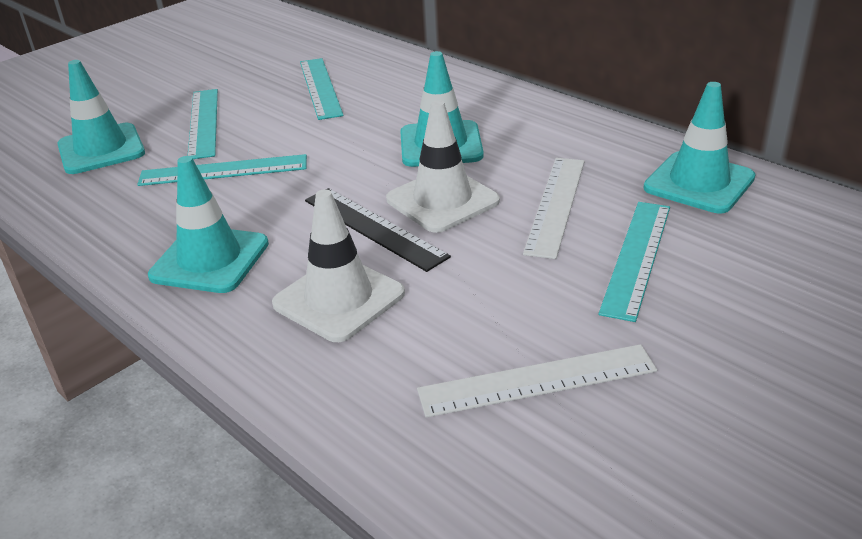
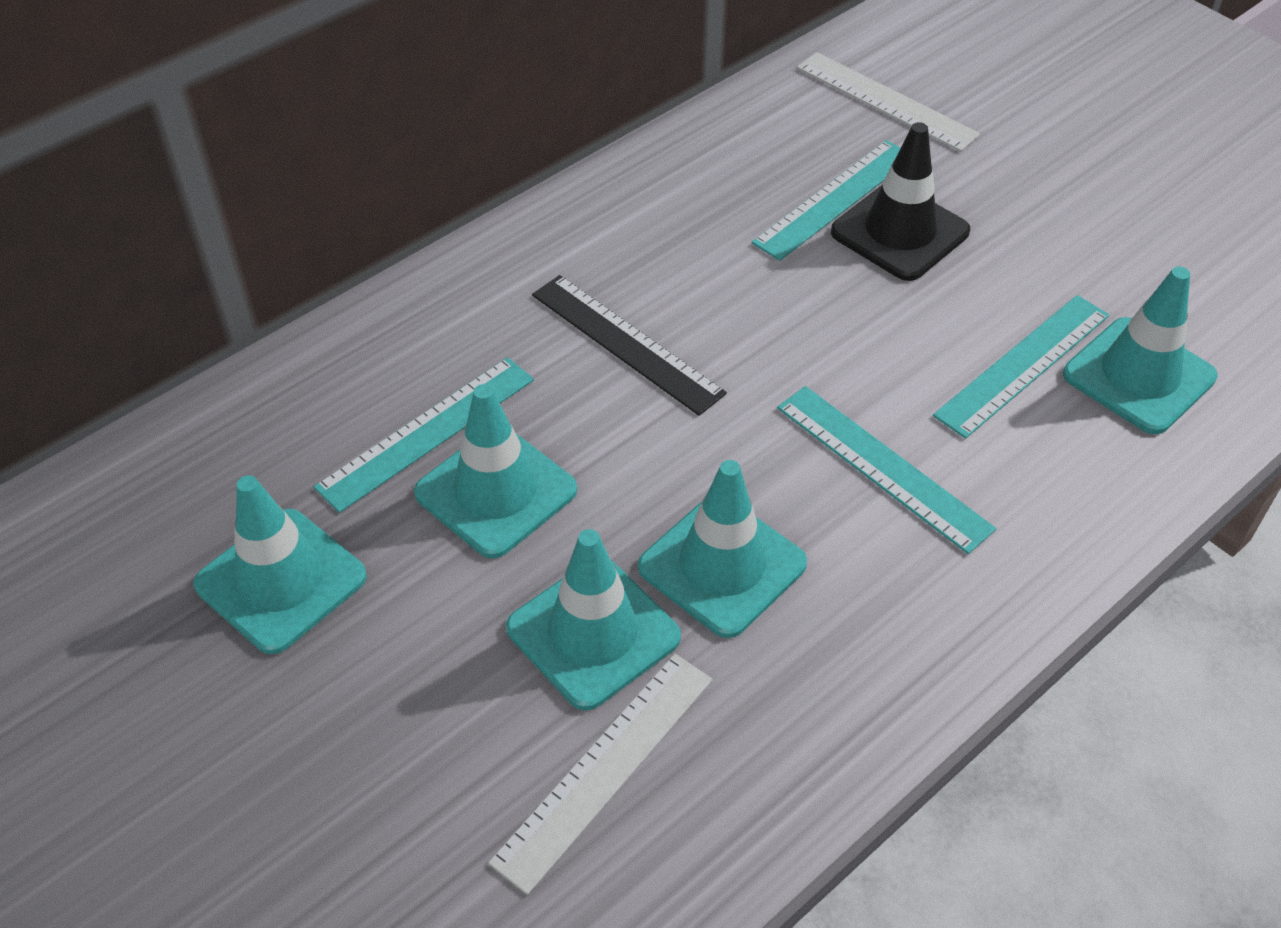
black traffic cone: 0 -> 1
turquoise traffic cone: 4 -> 5
white traffic cone: 2 -> 0

